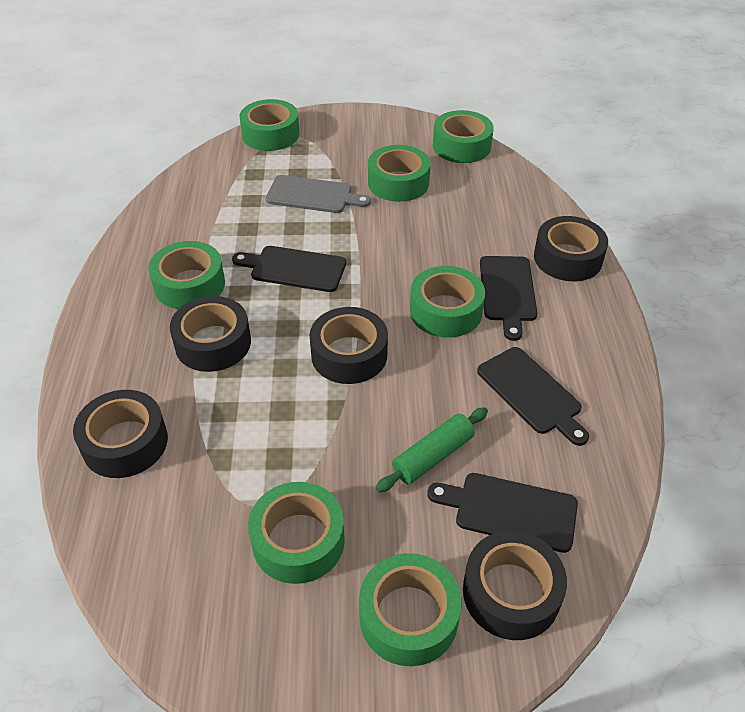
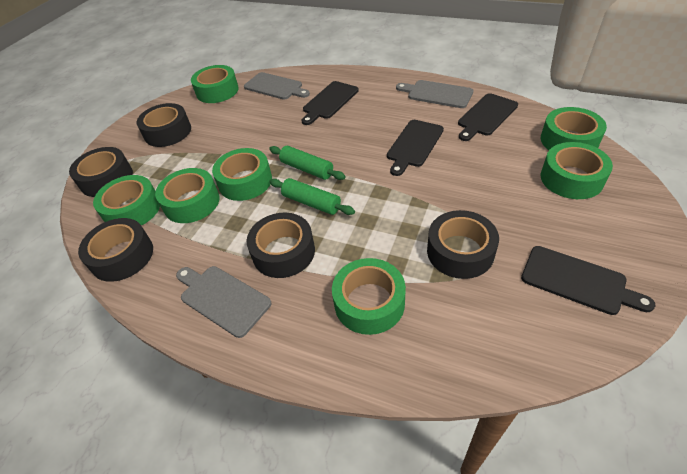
green rolling pin: 1 -> 2
grey cutting board: 1 -> 3

